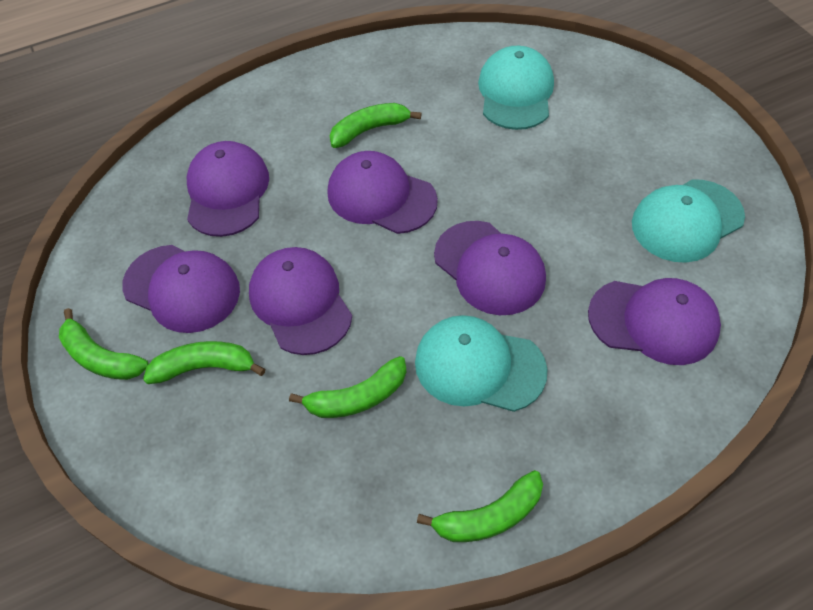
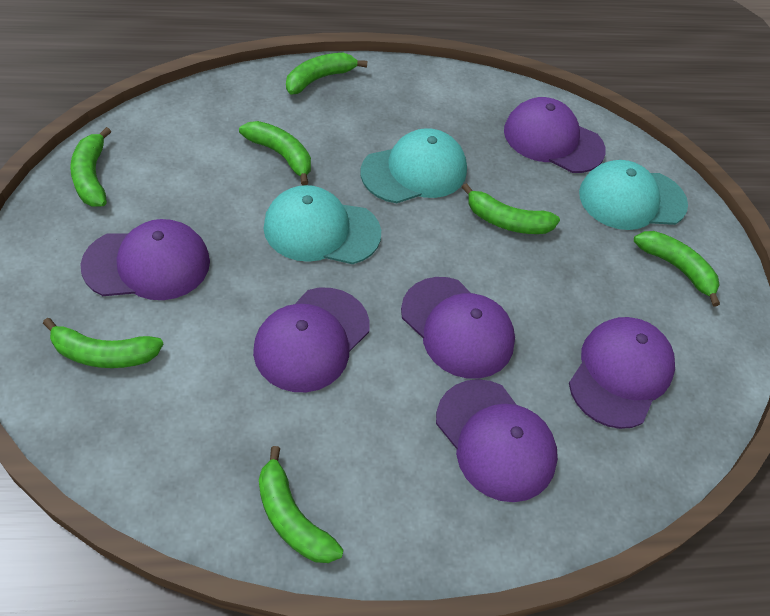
green banana: 5 -> 7

